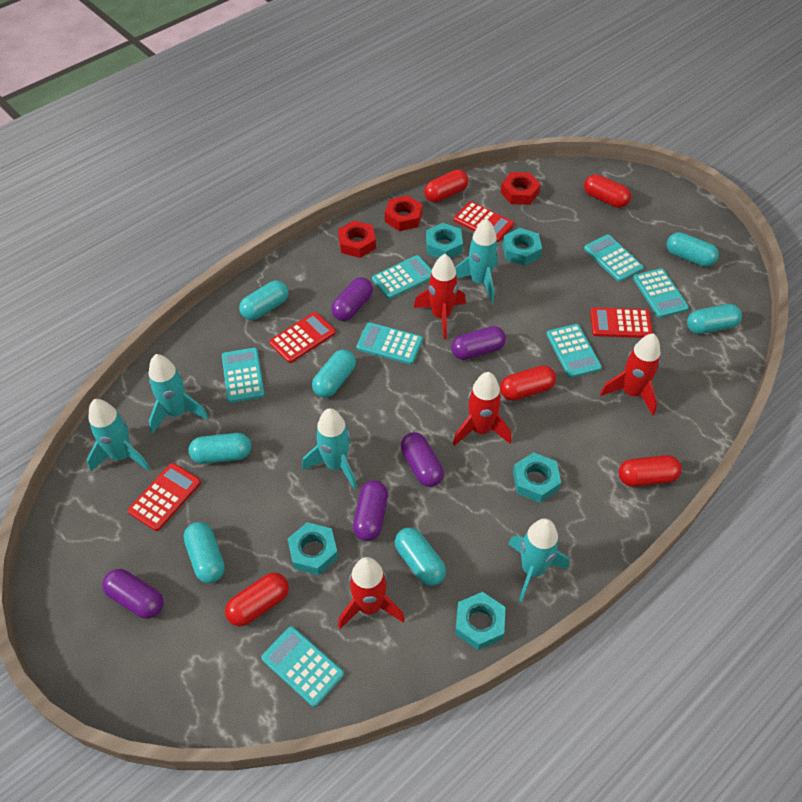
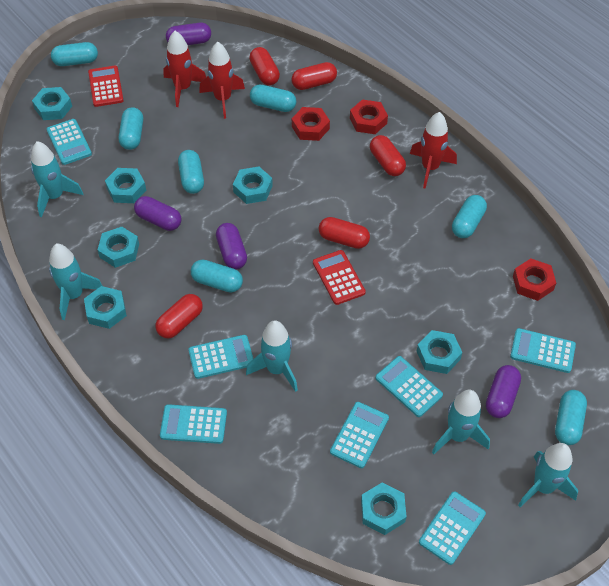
purple capsule: 5 -> 4
red calculator: 4 -> 2
red rocket: 4 -> 3
turquoise nut: 5 -> 7

